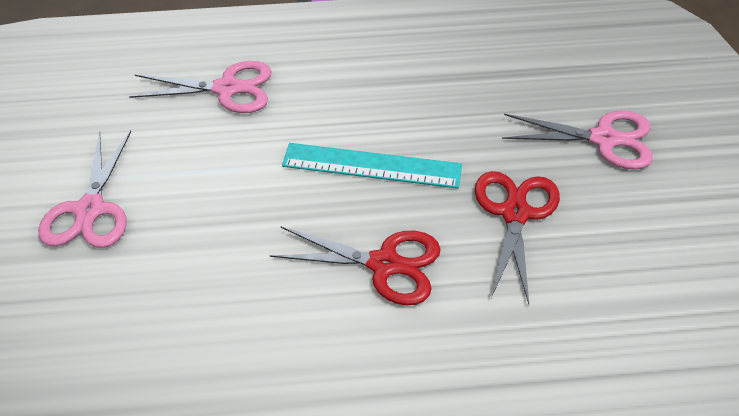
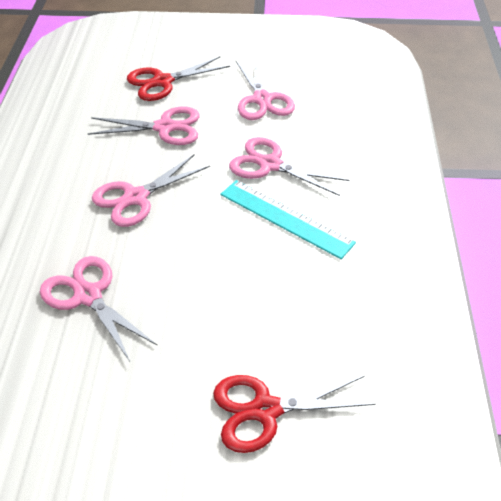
pink scissors: 3 -> 5

